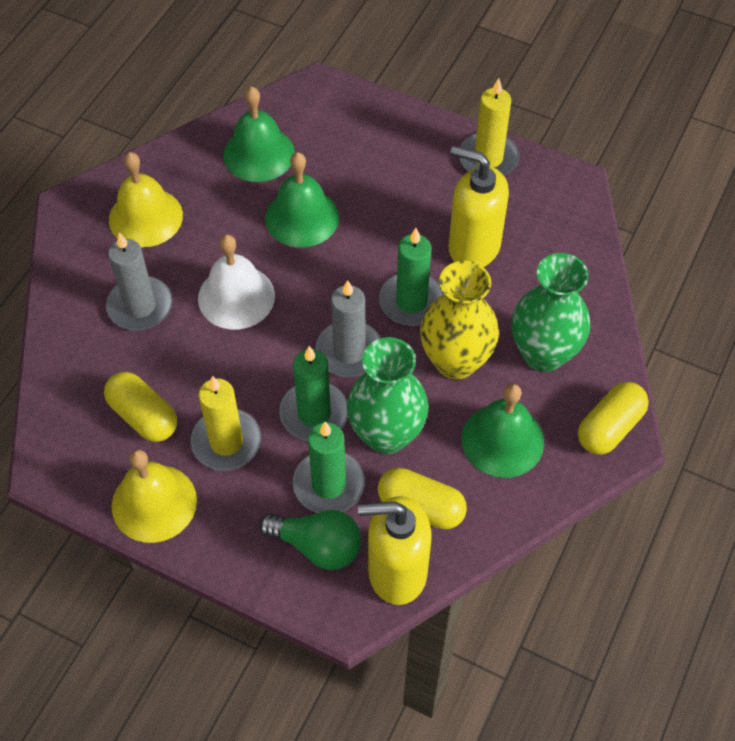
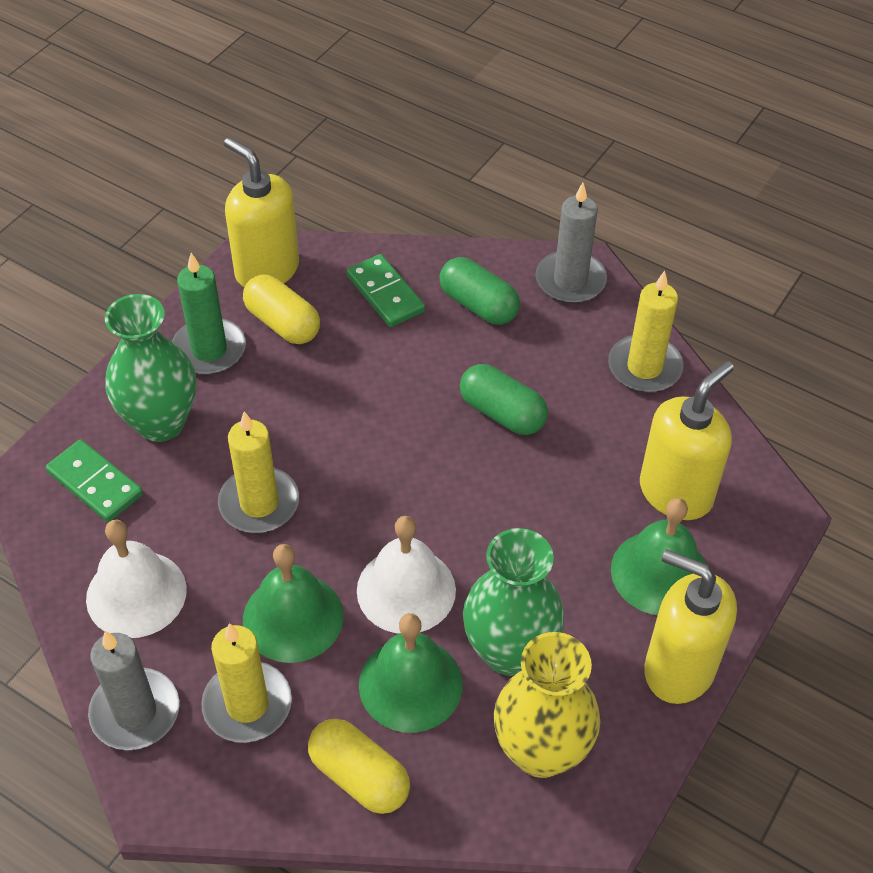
green candle: 3 -> 1
green capsule: 0 -> 2
green domino: 0 -> 2
green light bulb: 1 -> 0
white bell: 1 -> 2
yellow bell: 2 -> 0
yellow candle: 2 -> 3
yellow capsule: 3 -> 2
yellow soap dispenser: 2 -> 3

